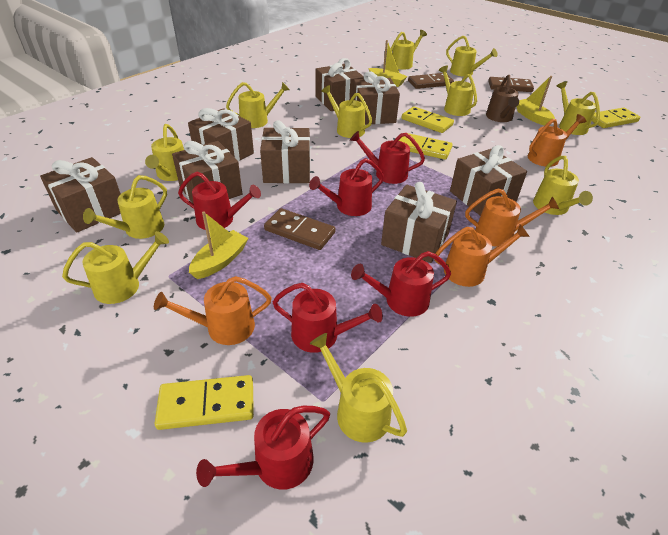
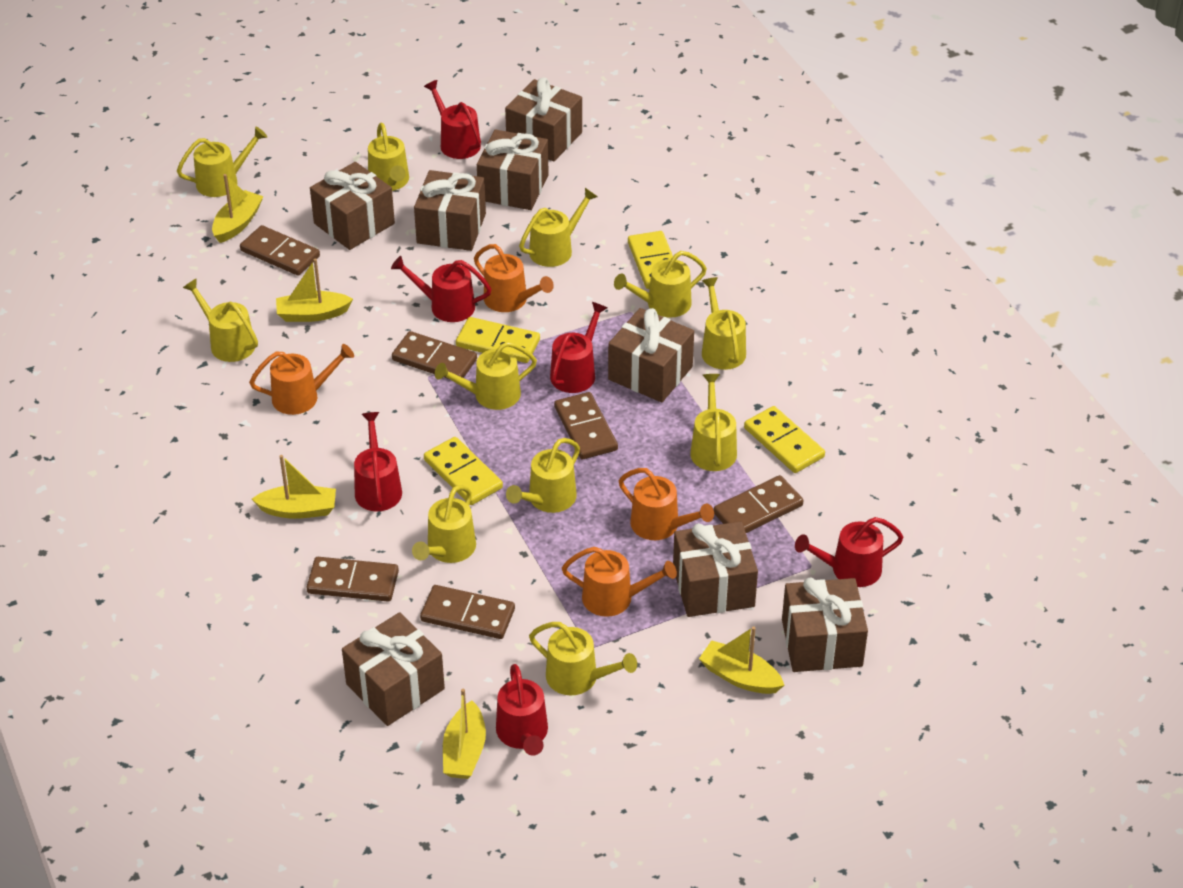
brown domino: 3 -> 6
brown watering can: 1 -> 0
yellow boat: 3 -> 5

